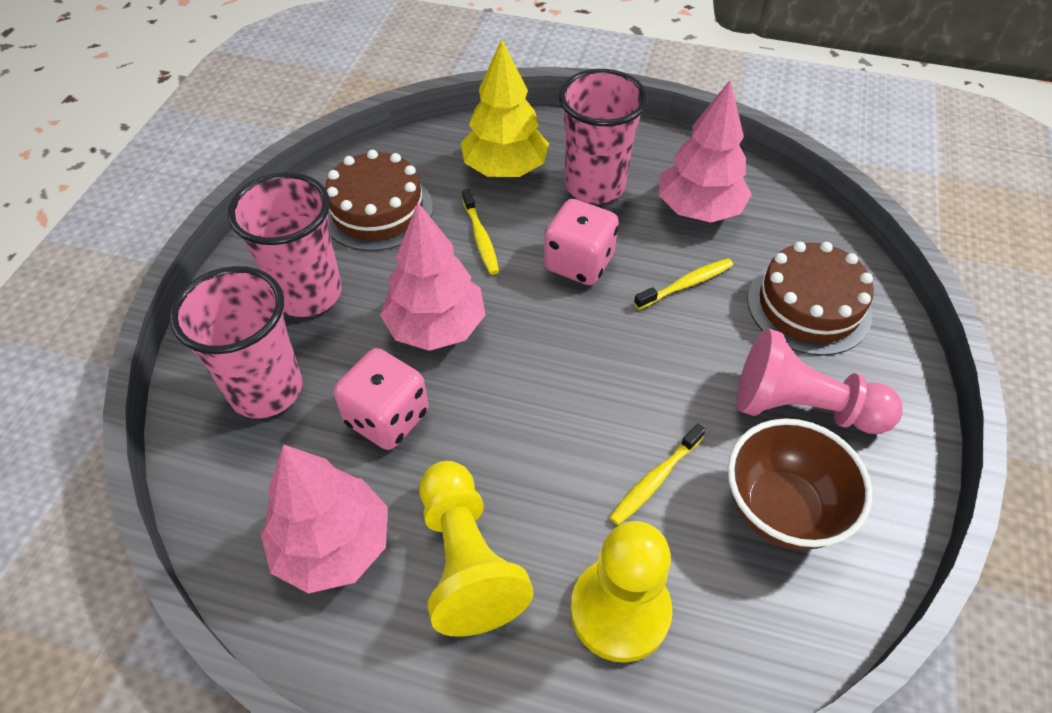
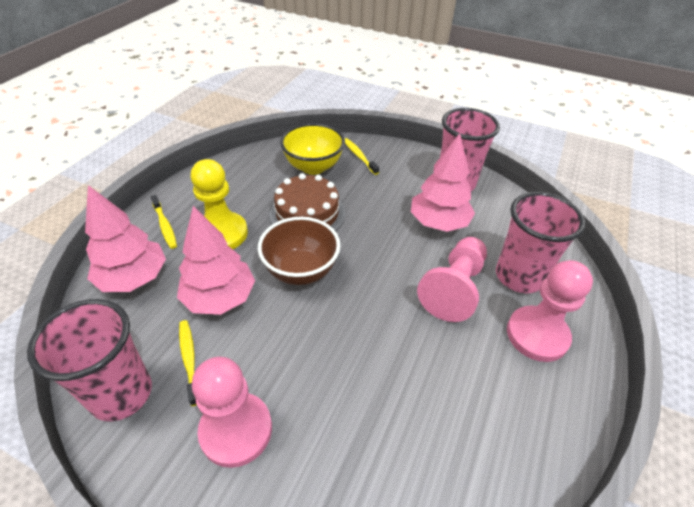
brown cake: 2 -> 1
pink dice: 2 -> 0
pink pawn: 1 -> 3
yellow bowl: 0 -> 1
yellow pawn: 2 -> 1
yellow tree: 1 -> 0

